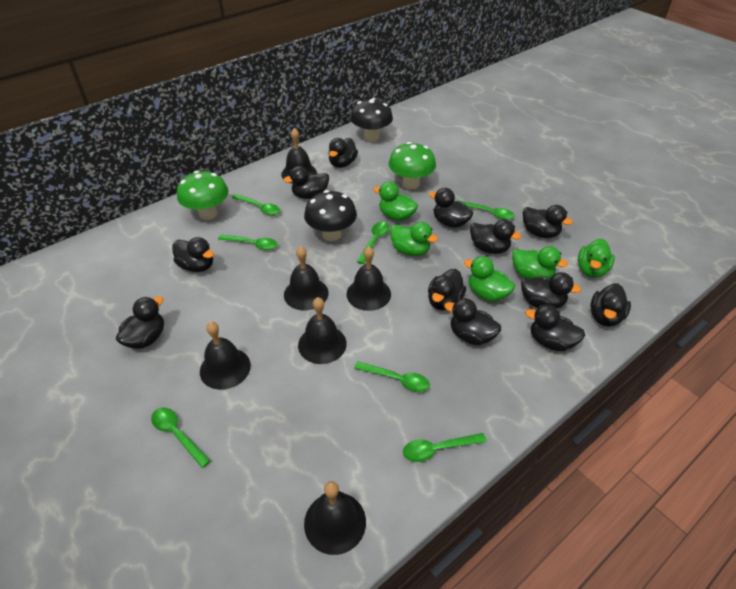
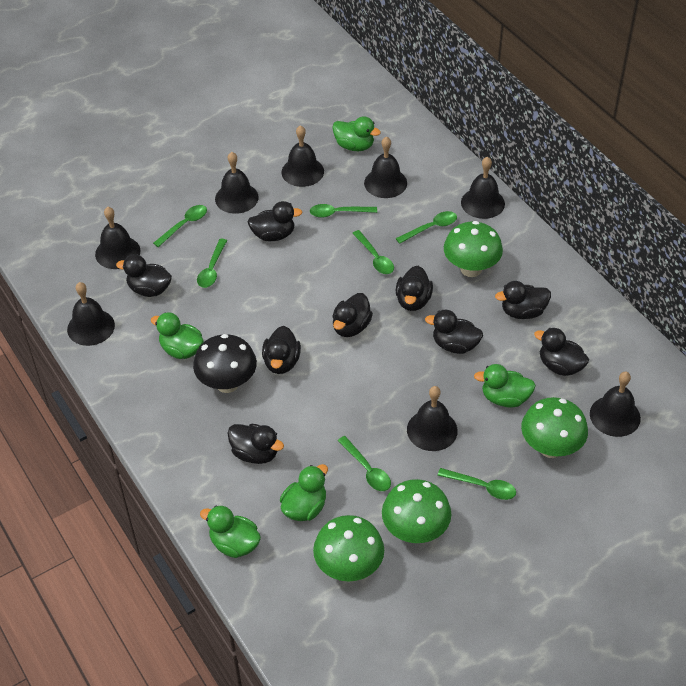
black bell: 6 -> 8
black duck: 12 -> 9
black mushroom: 2 -> 1
green mushroom: 2 -> 4

